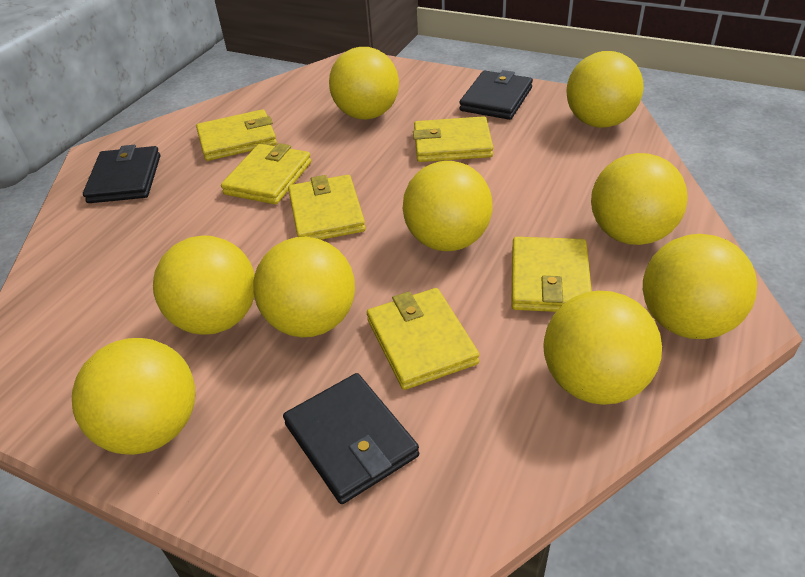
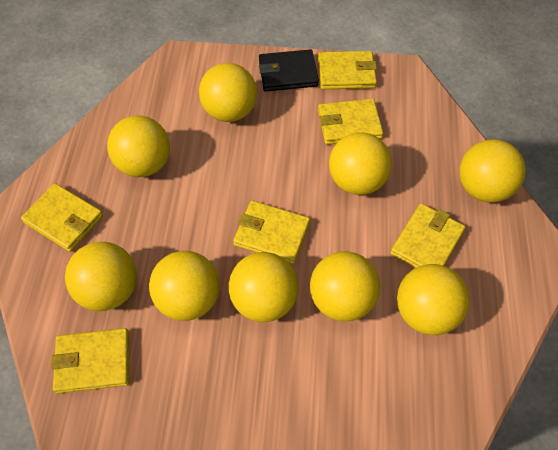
black wallet: 3 -> 1

